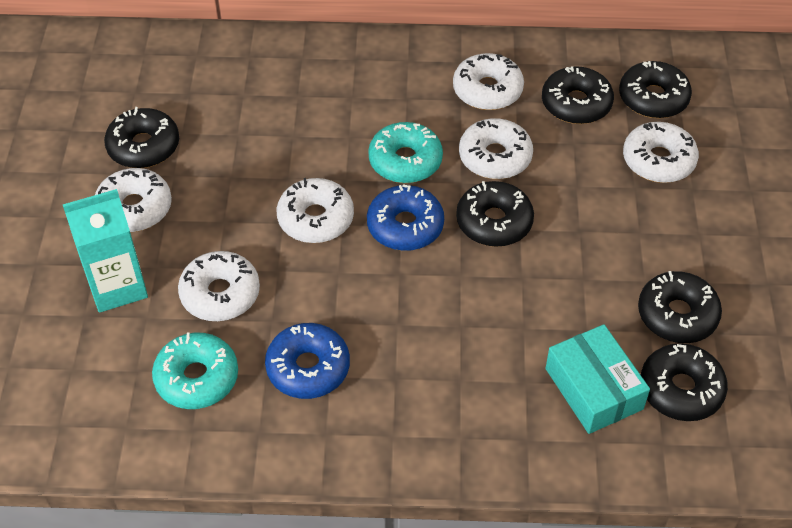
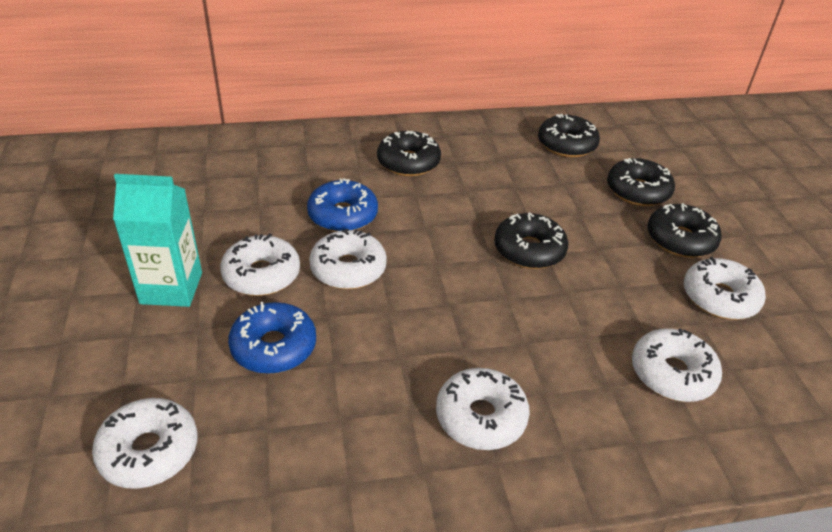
black donut: 6 -> 5
turquoise box: 1 -> 0
turquoise donut: 2 -> 0

